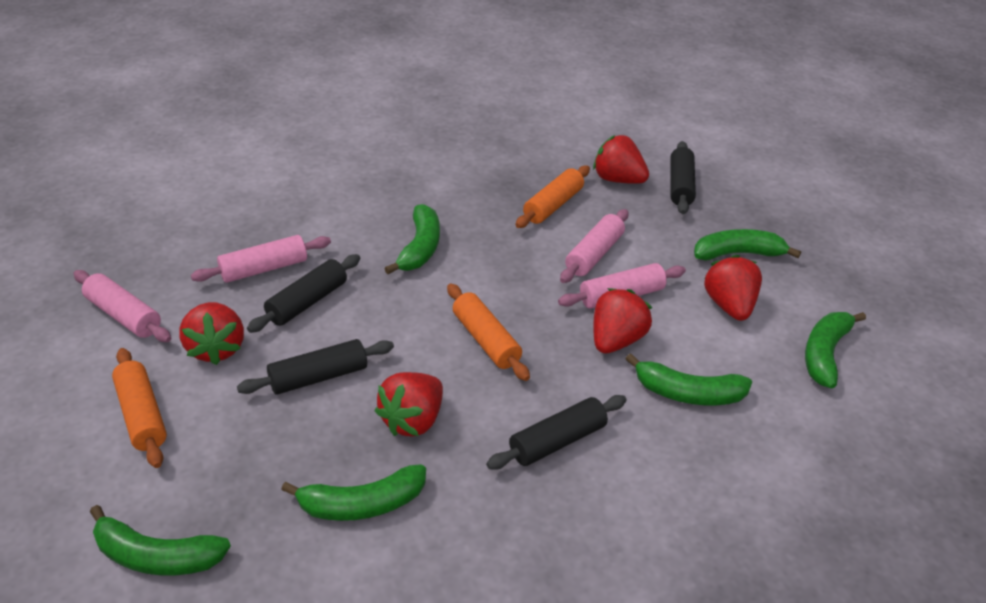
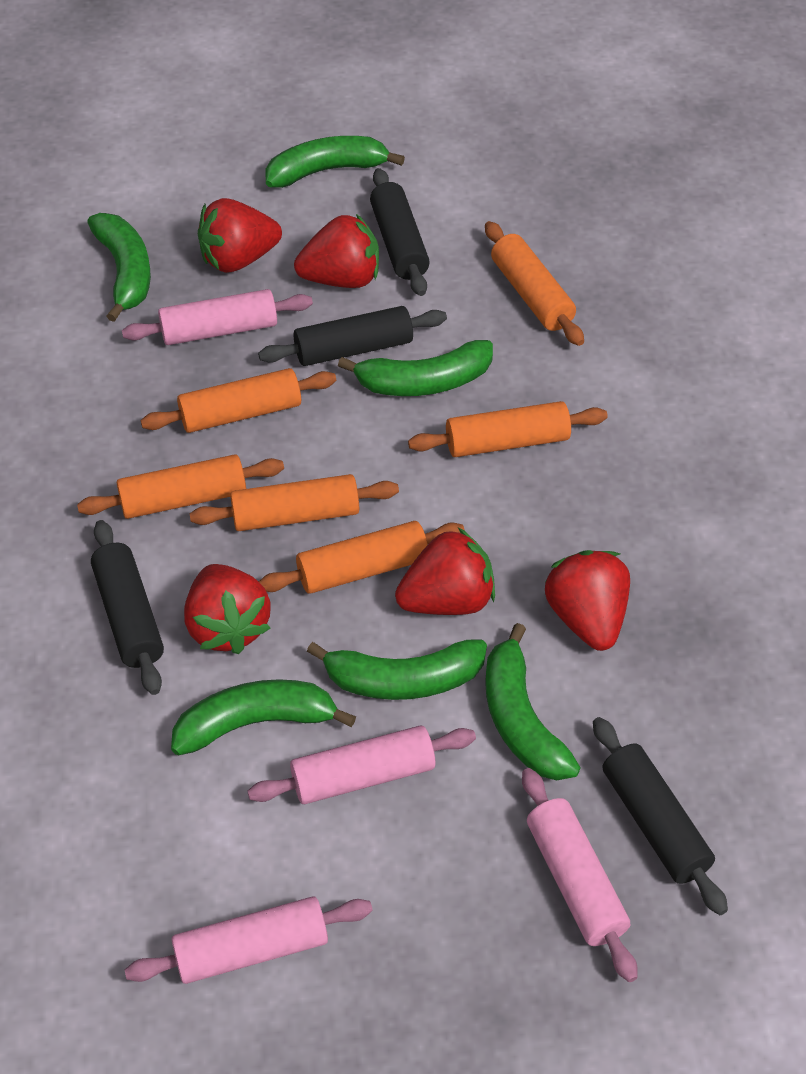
orange rolling pin: 3 -> 6

